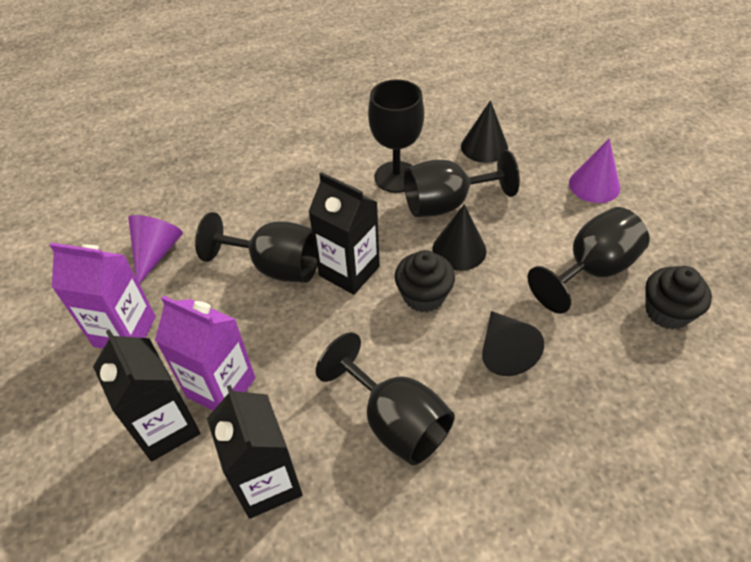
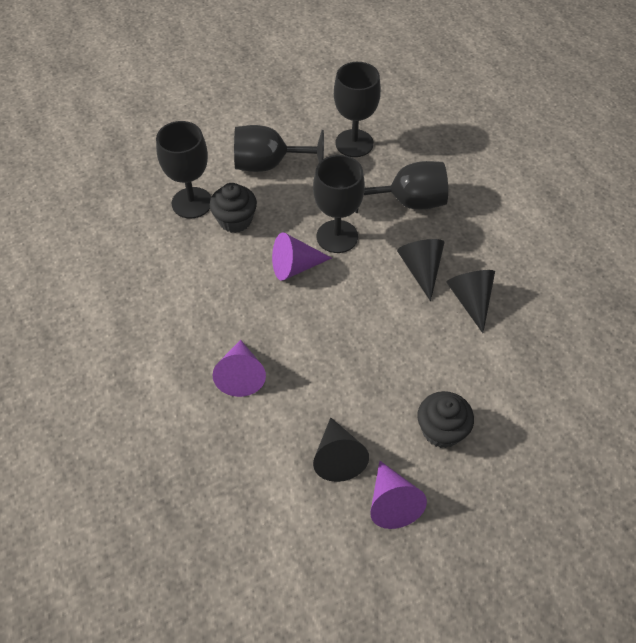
black carton: 3 -> 0
purple carton: 2 -> 0
purple cone: 2 -> 3

